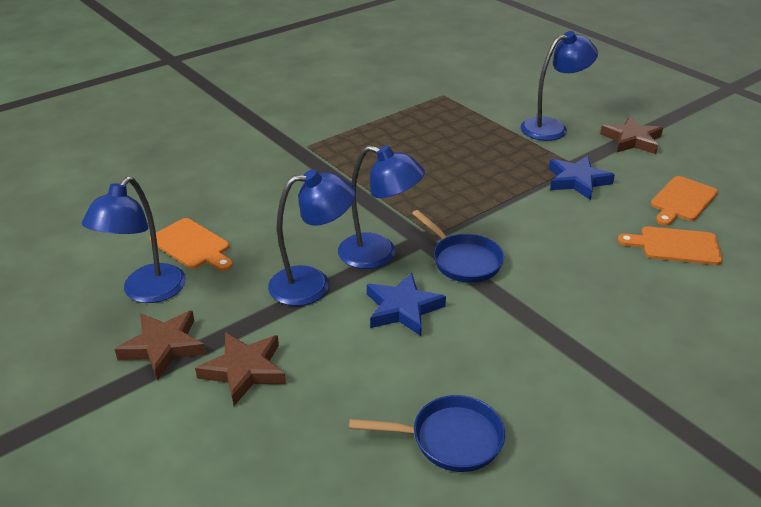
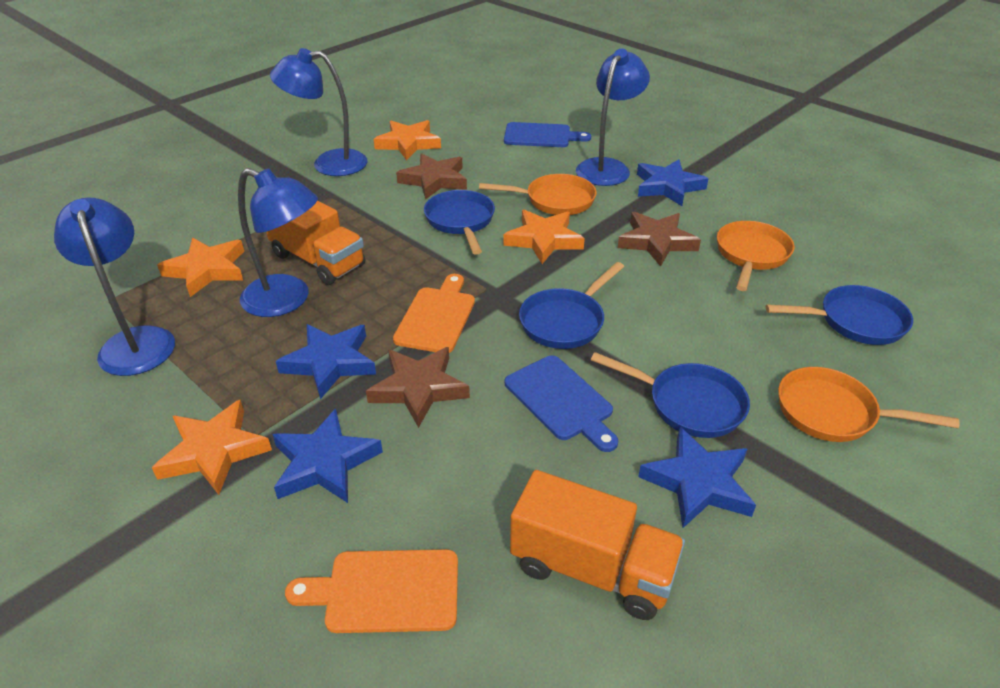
blue cutting board: 0 -> 2
blue pan: 2 -> 4
blue star: 2 -> 4
orange cutting board: 3 -> 2
orange pan: 0 -> 3
orange star: 0 -> 4
orange truck: 0 -> 2

